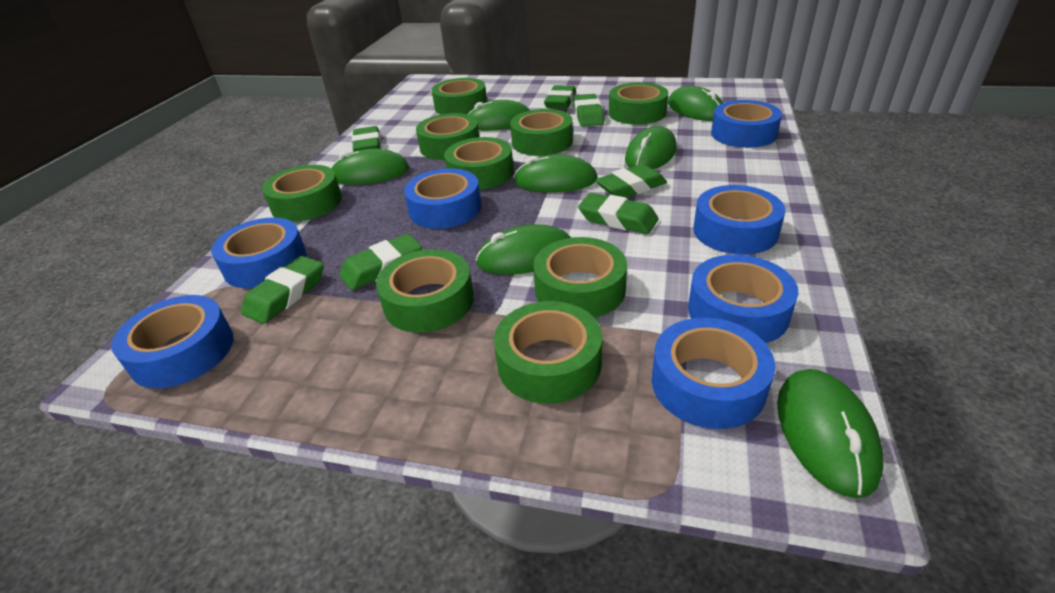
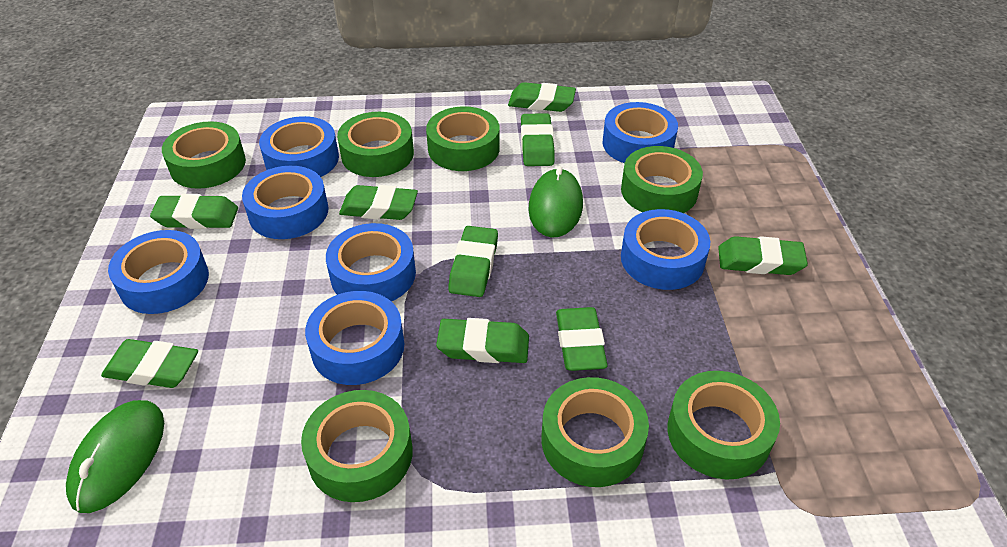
green eraser: 7 -> 9
green mouse: 7 -> 2
green tape: 9 -> 7

